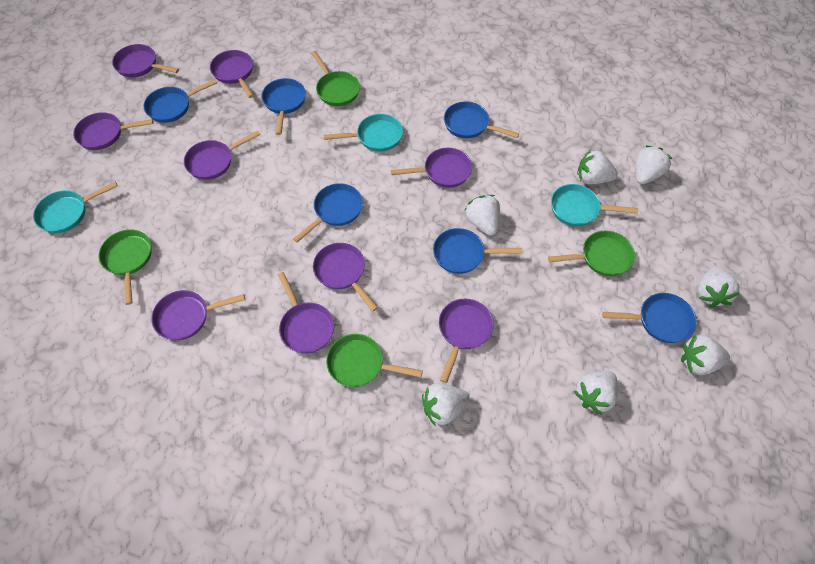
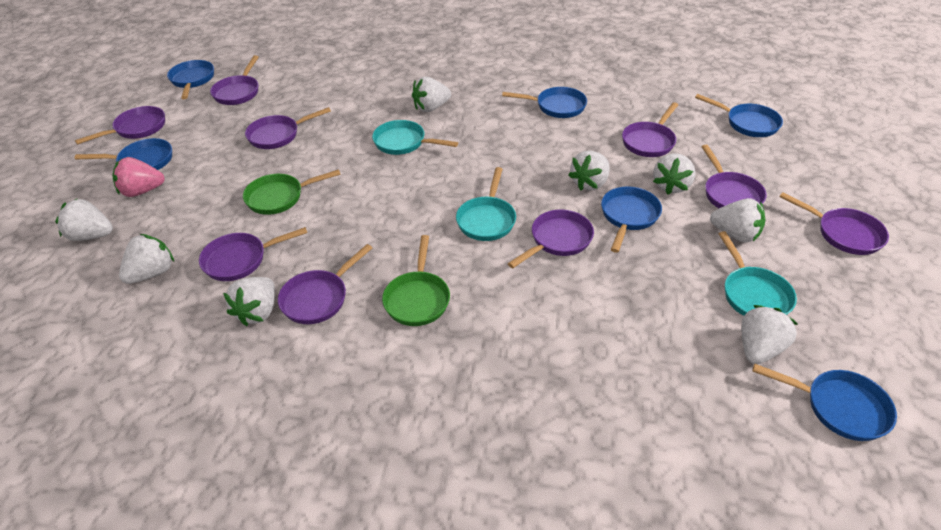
green pan: 4 -> 2
pink strawberry: 0 -> 1
white strawberry: 7 -> 8

